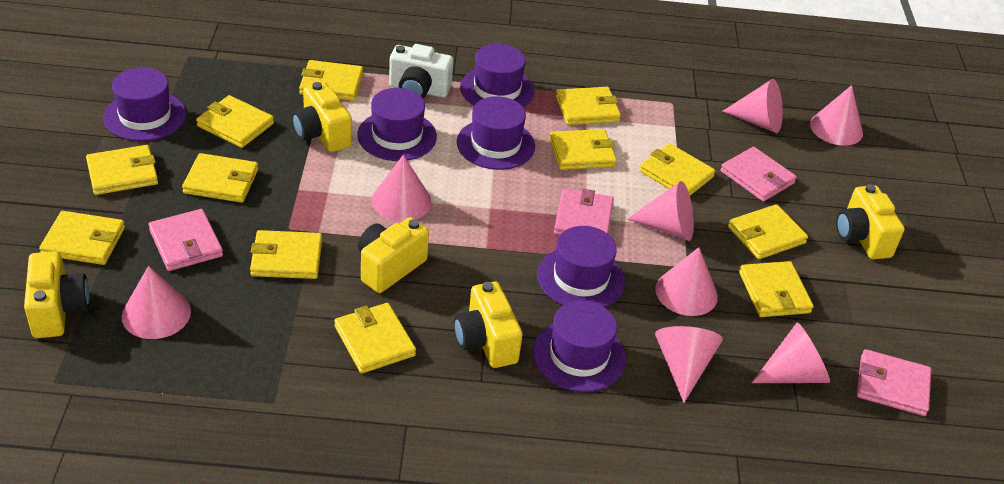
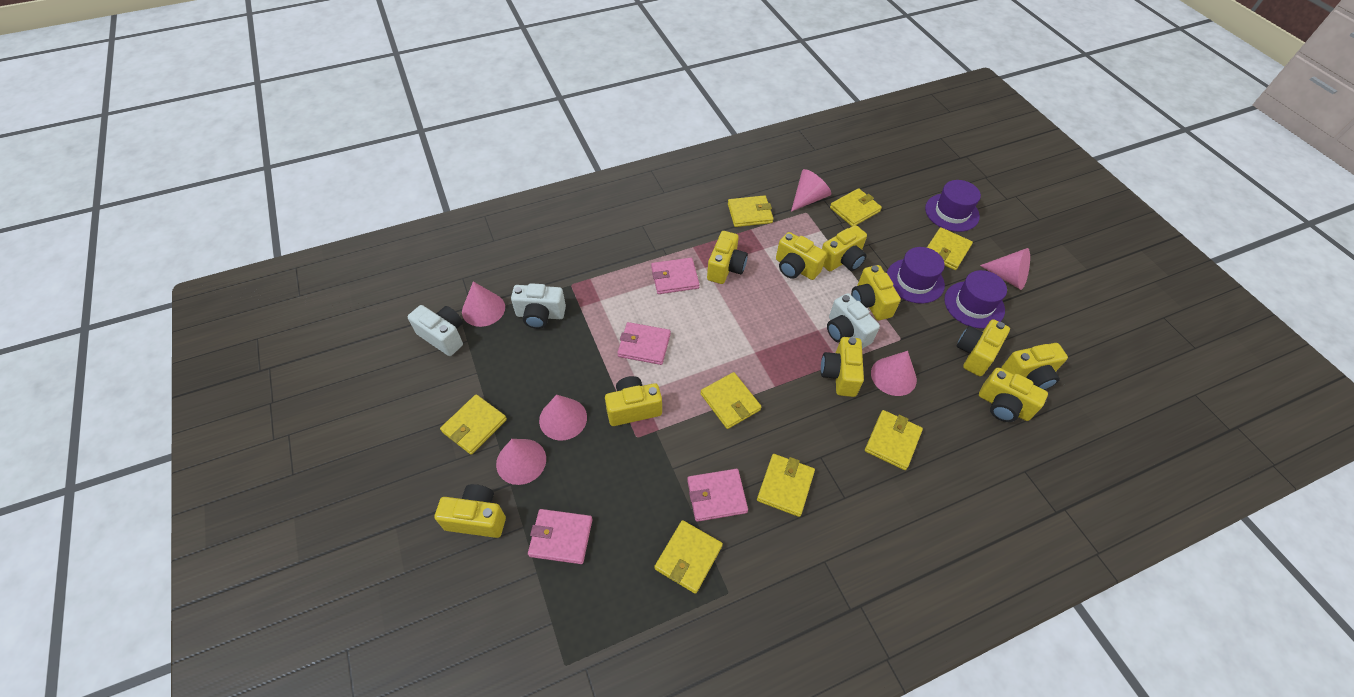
pink cone: 8 -> 6
purple hat: 6 -> 3
white camera: 1 -> 3
yellow camera: 5 -> 10
yellow wallet: 12 -> 8

